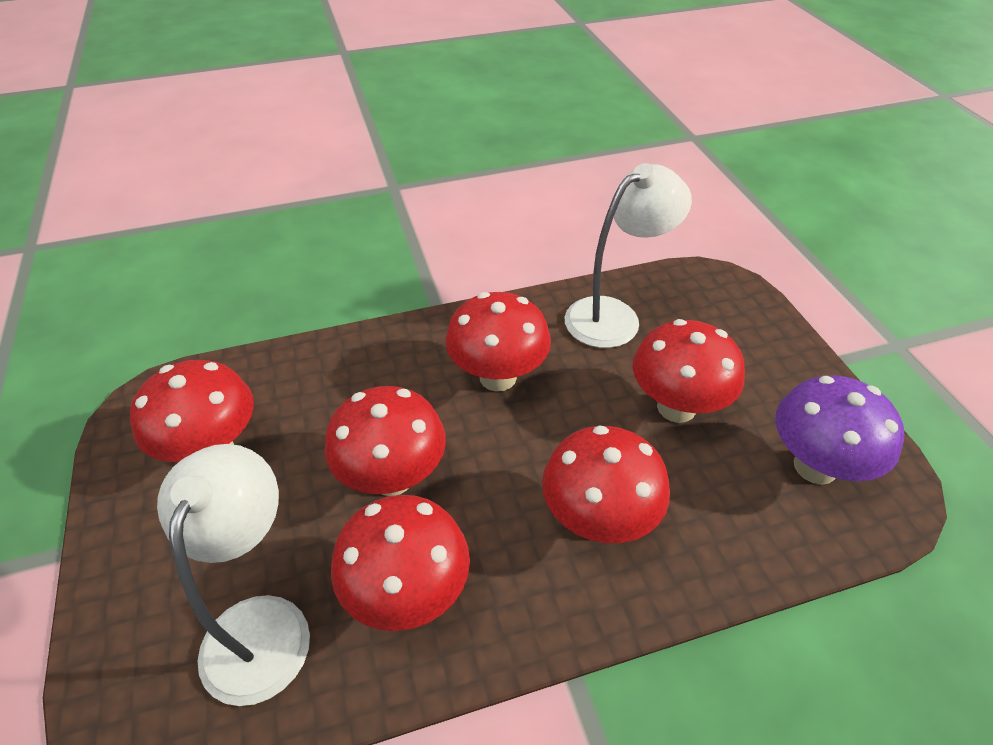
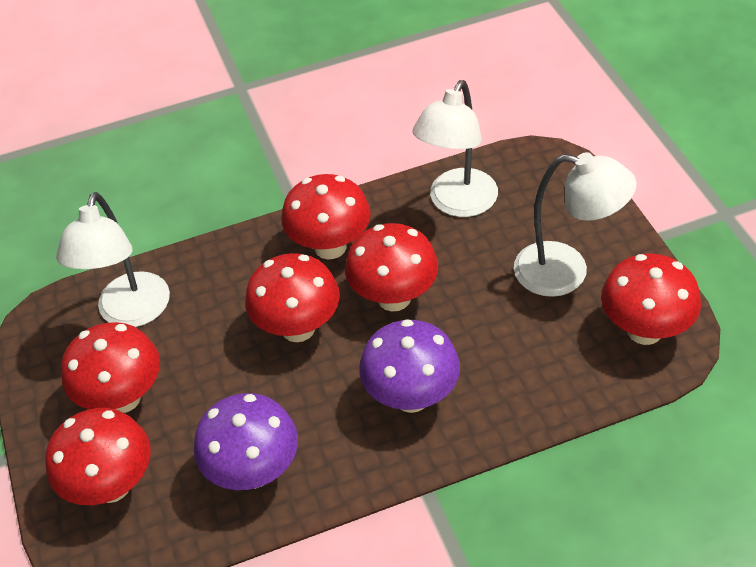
purple mushroom: 1 -> 2
white lamp: 2 -> 3

